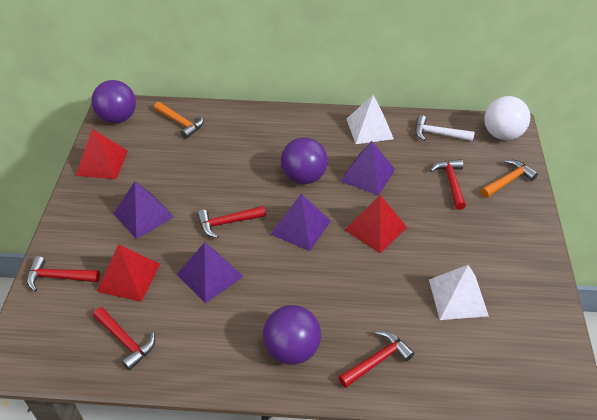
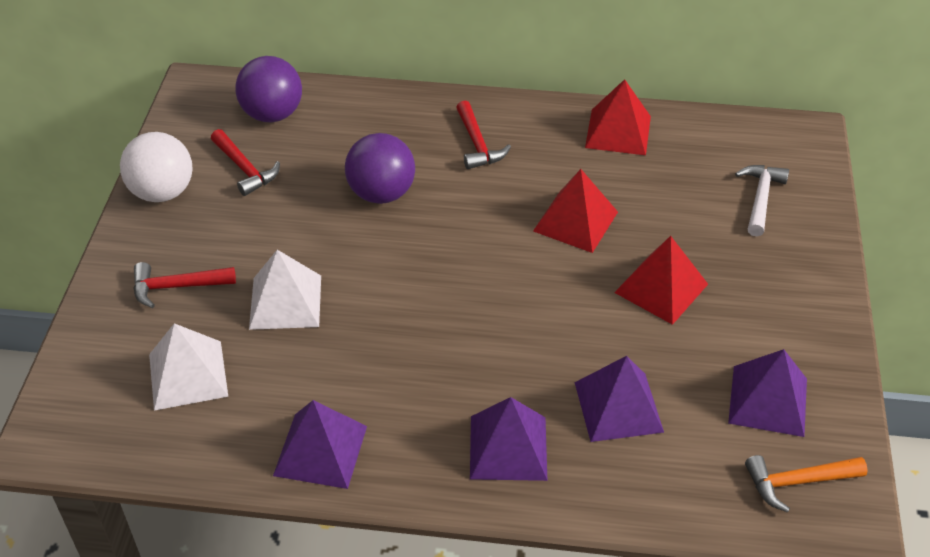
orange hammer: 2 -> 1
purple ball: 3 -> 2
red hammer: 5 -> 3

